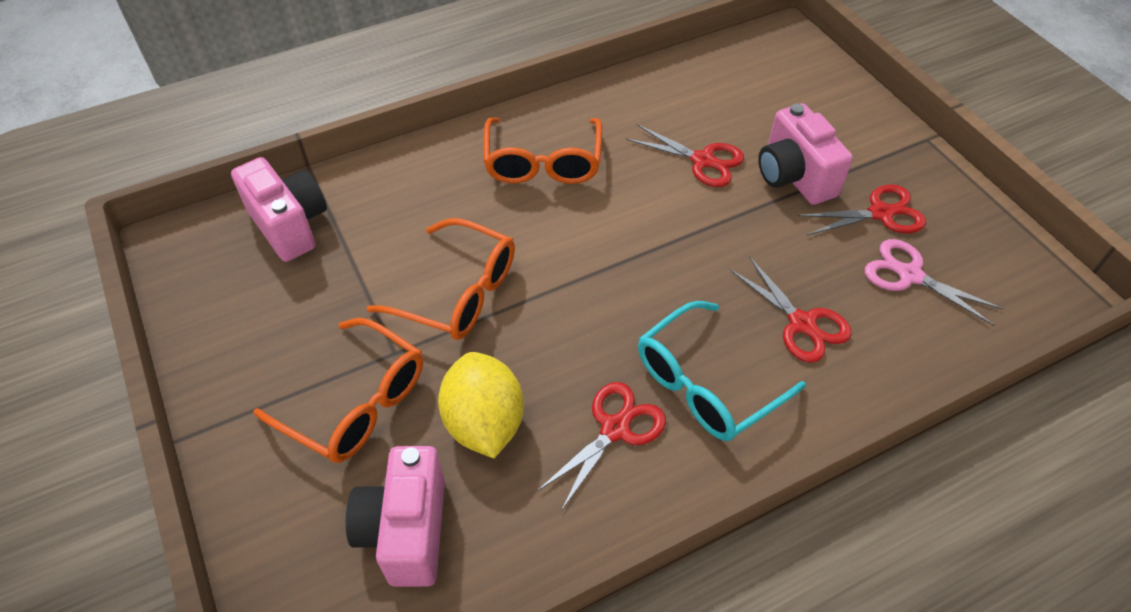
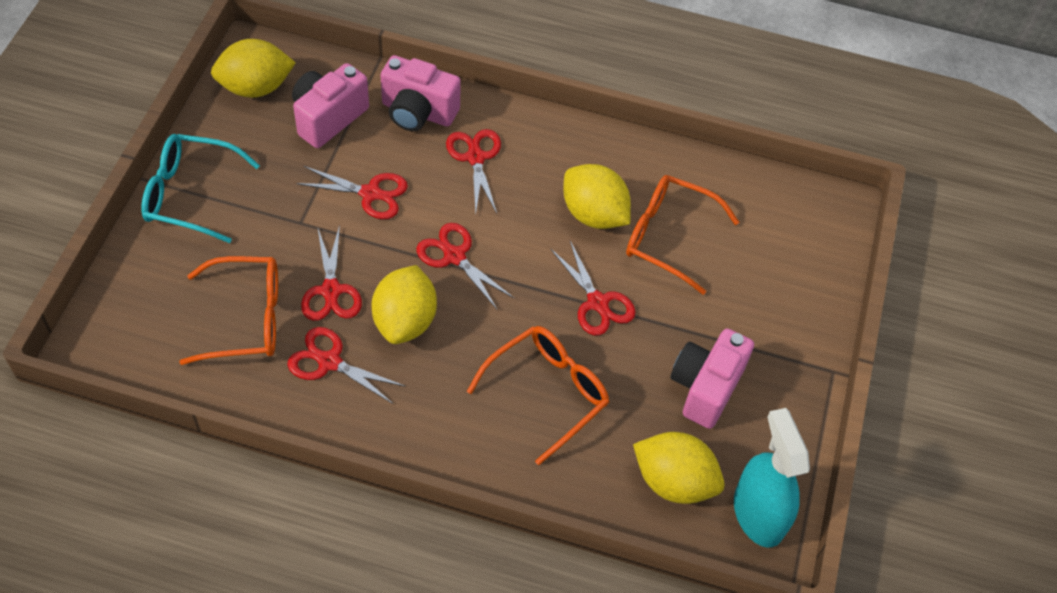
pink scissors: 1 -> 0
red scissors: 4 -> 6
turquoise spray bottle: 0 -> 1
yellow lemon: 1 -> 4

